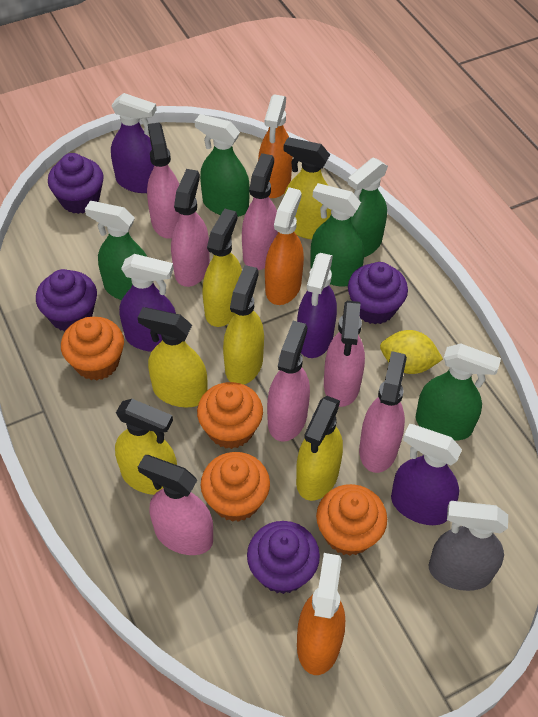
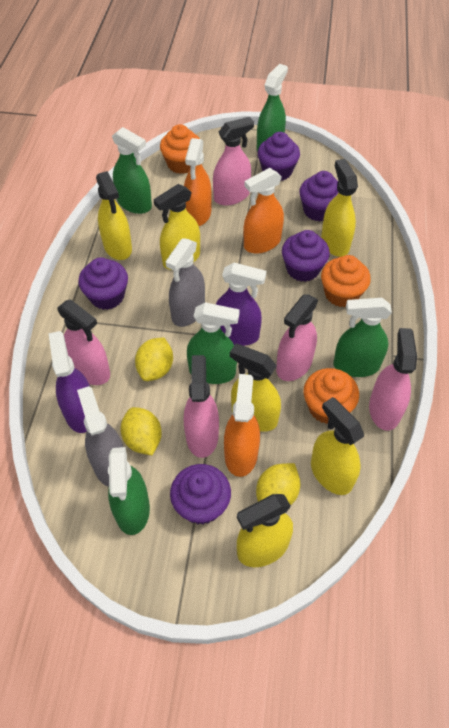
grey spray bottle: 1 -> 2
orange cupcake: 4 -> 3
pink spray bottle: 7 -> 5
purple cupcake: 4 -> 5
purple spray bottle: 4 -> 2
yellow lemon: 1 -> 3

